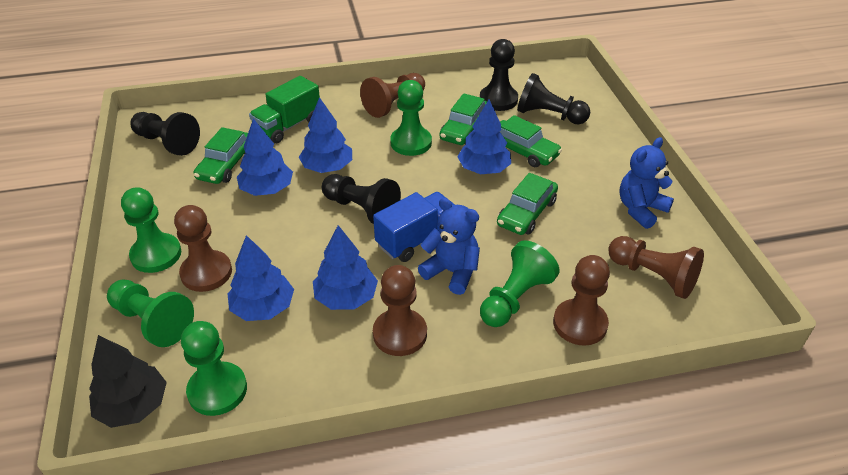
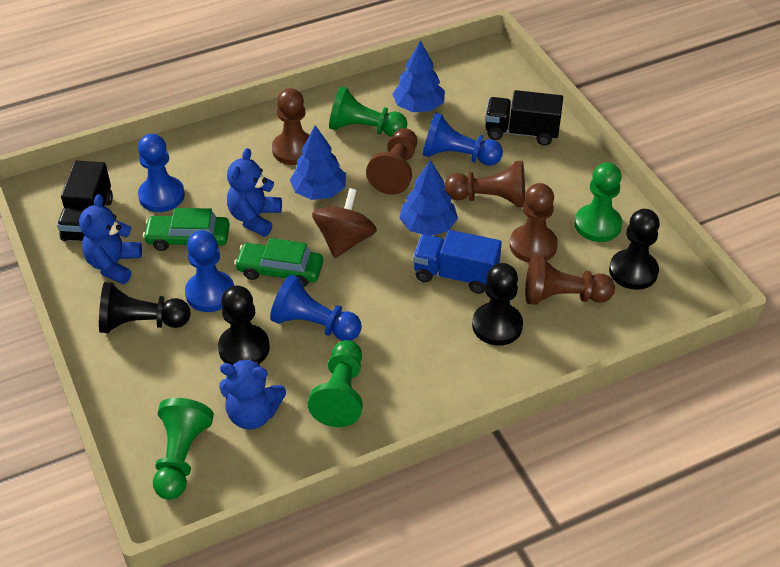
black tree: 1 -> 0
black truck: 0 -> 2
blue pawn: 0 -> 4
blue teddy bear: 2 -> 3
blue tree: 5 -> 3
brown spinning top: 0 -> 1
green car: 4 -> 2
green pawn: 5 -> 4
green truck: 1 -> 0

